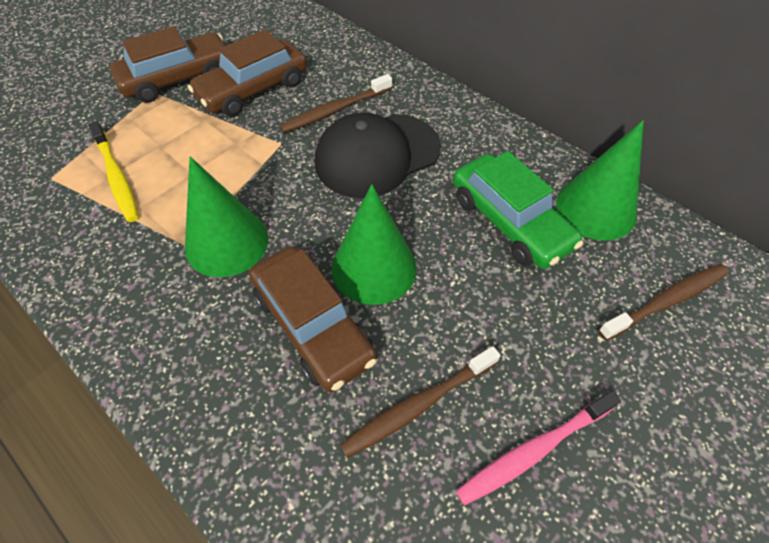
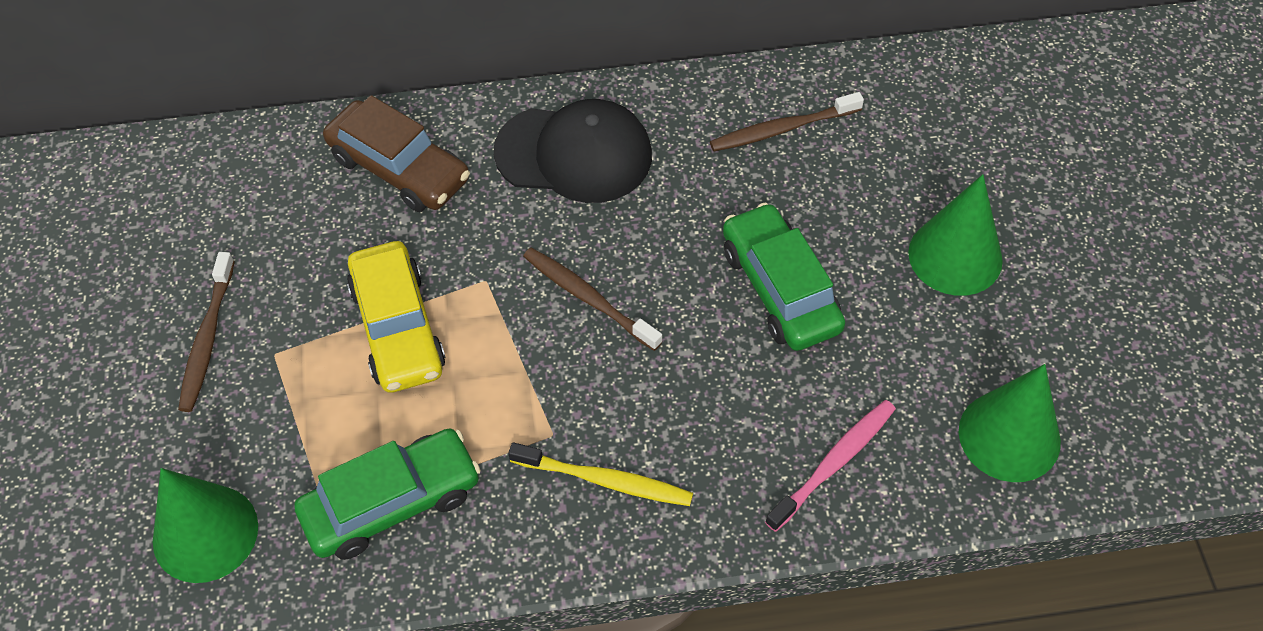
brown car: 3 -> 1
green car: 1 -> 2
yellow car: 0 -> 1

